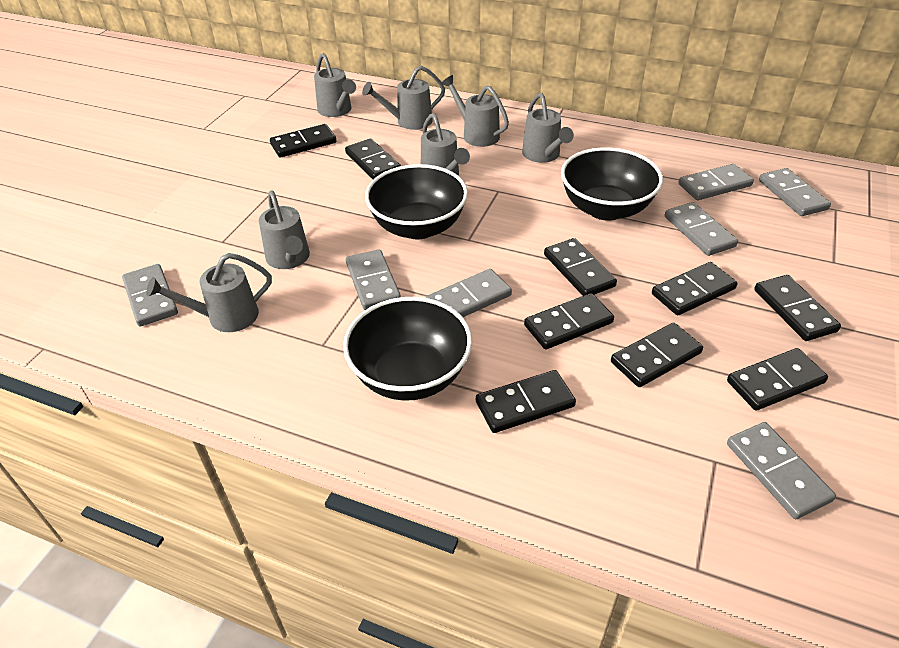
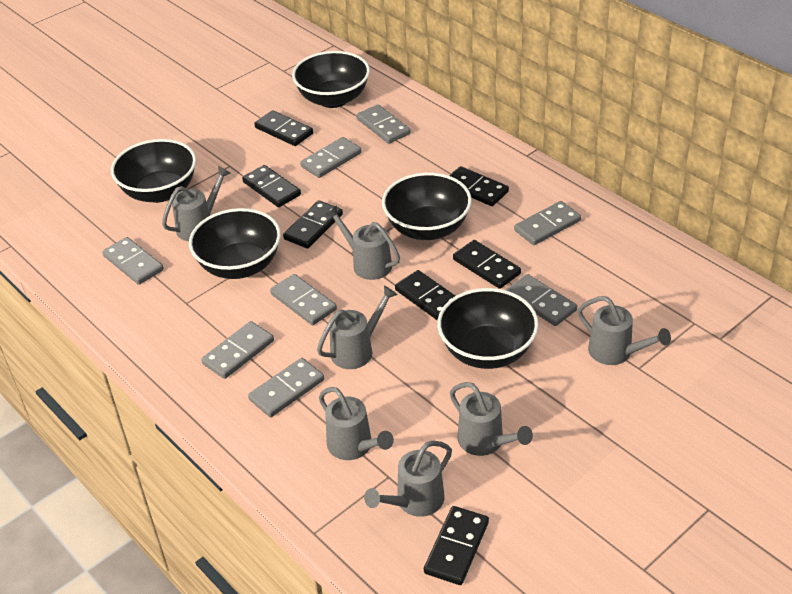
black bowl: 3 -> 5
black domino: 9 -> 7
grey domino: 7 -> 8

